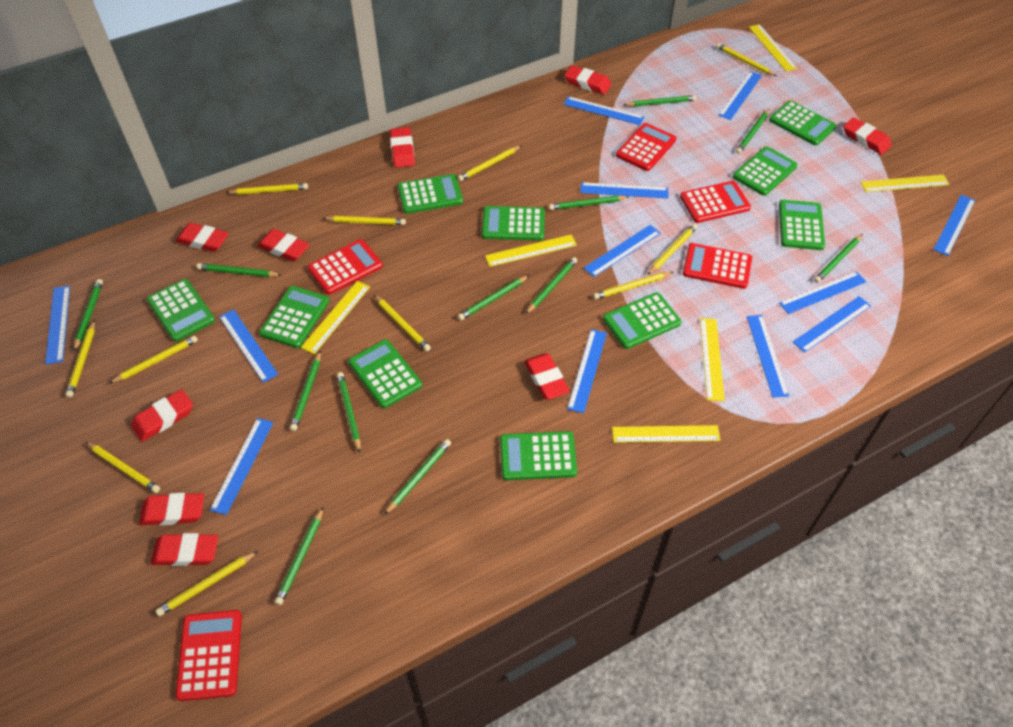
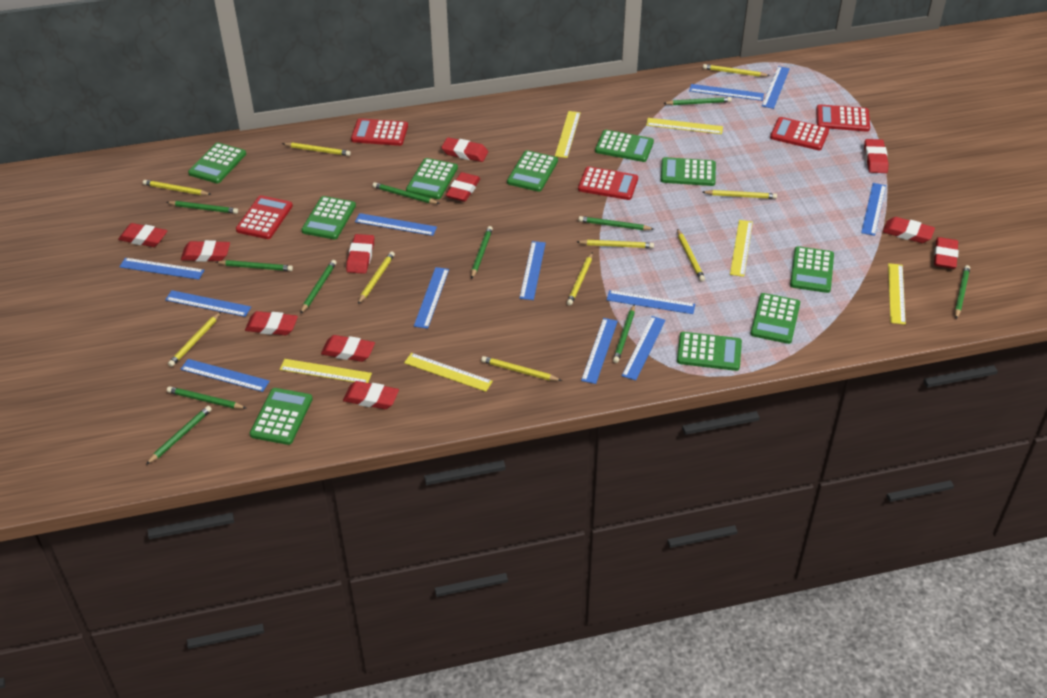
green pencil: 12 -> 11
red eraser: 9 -> 11
yellow pencil: 11 -> 10

